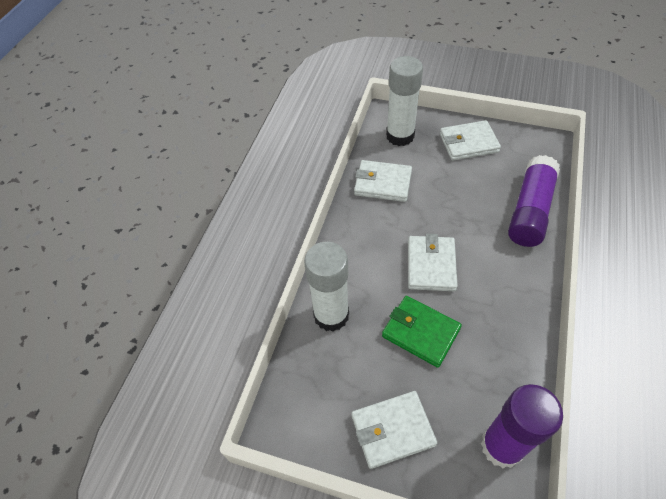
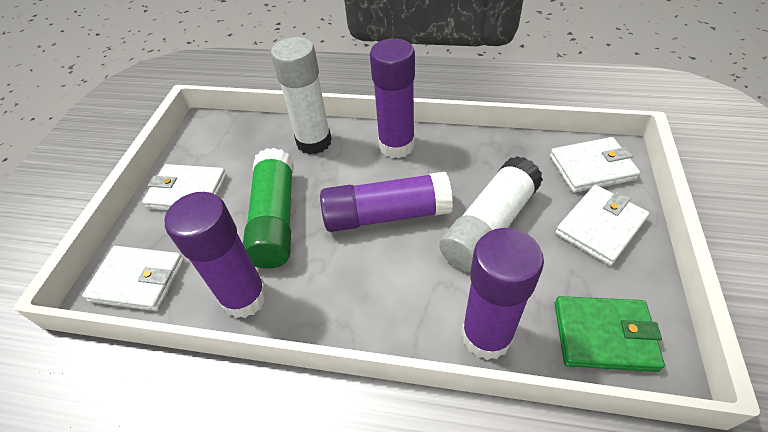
green glue stick: 0 -> 1
purple glue stick: 2 -> 4

